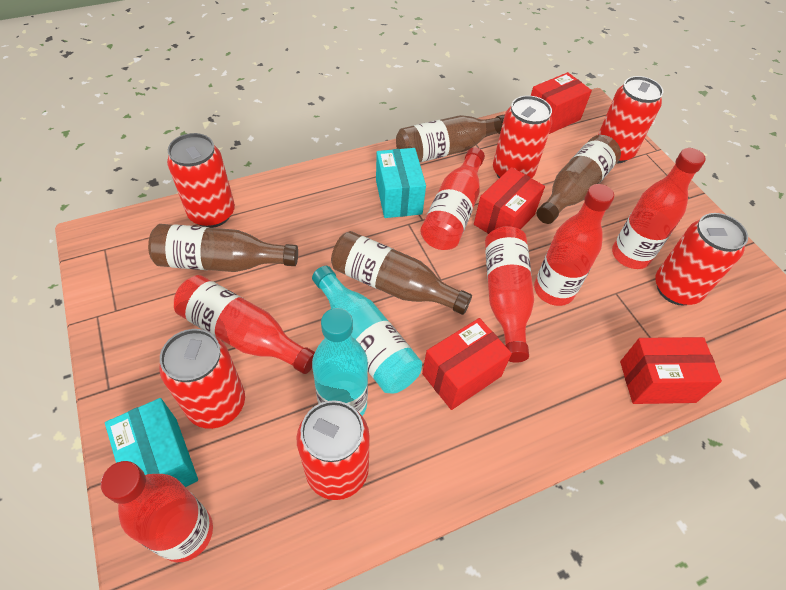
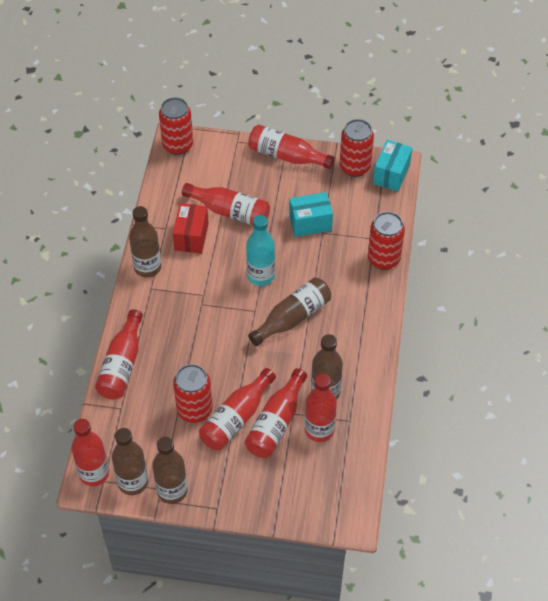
brown bottle: 4 -> 5
red bottle: 6 -> 7
red box: 4 -> 1
red can: 6 -> 4
turquoise bottle: 2 -> 1

